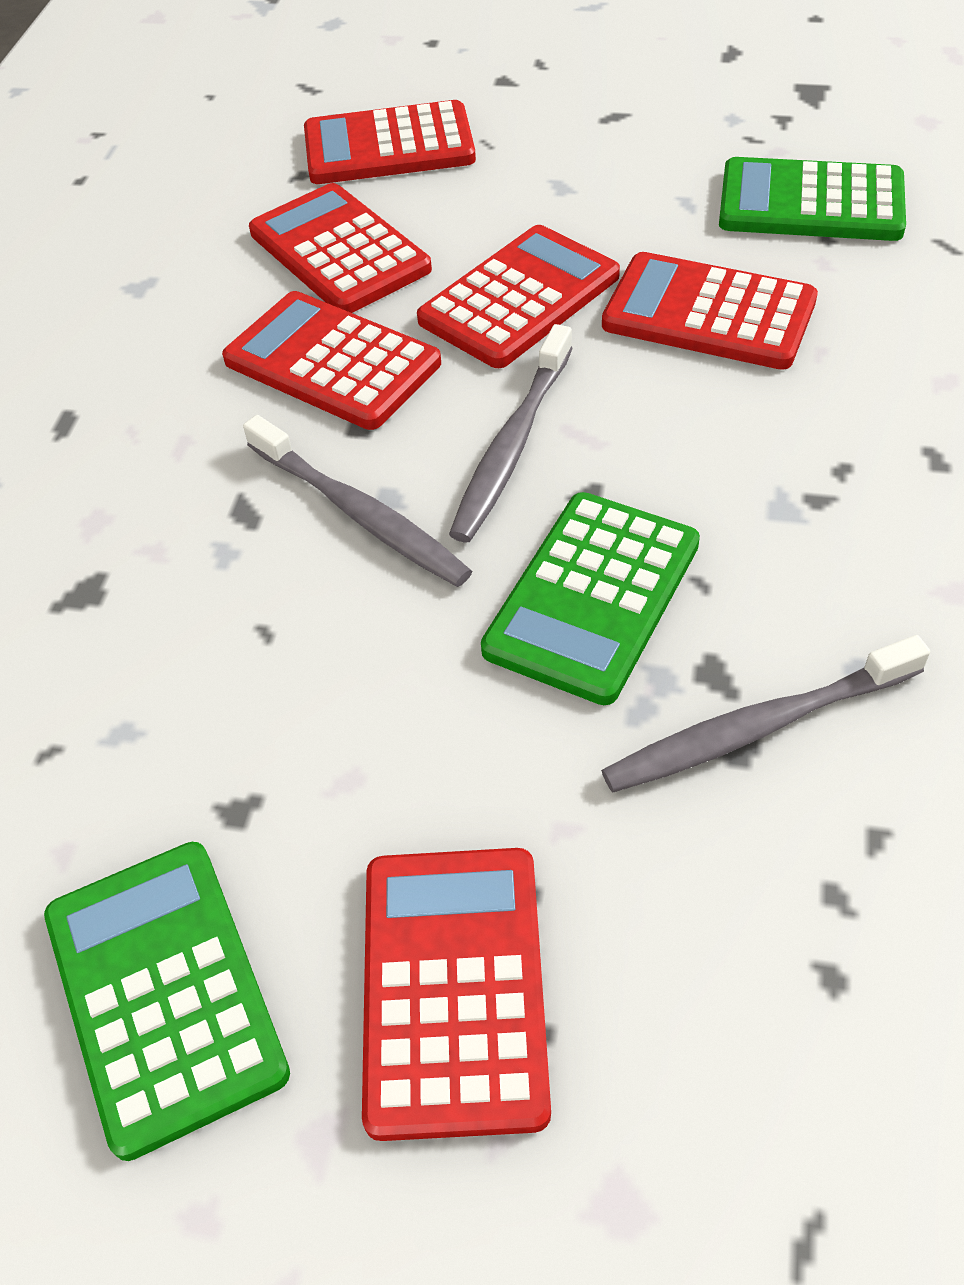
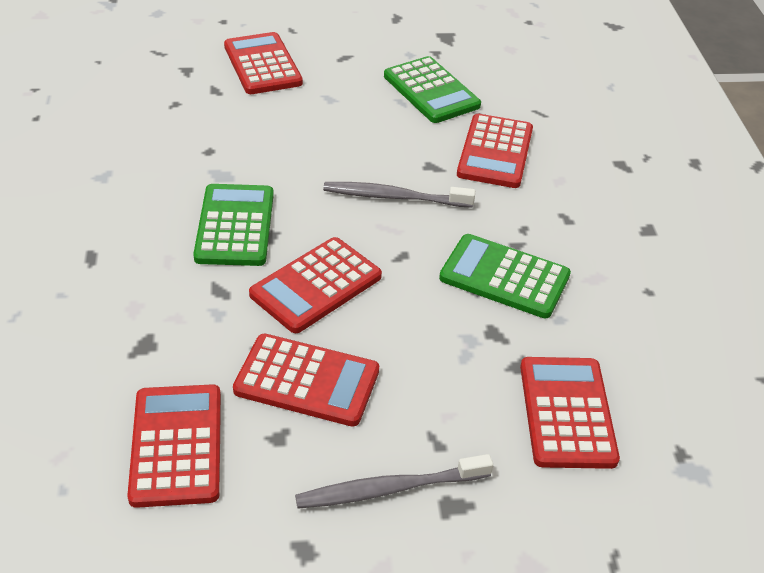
grey toothbrush: 3 -> 2

